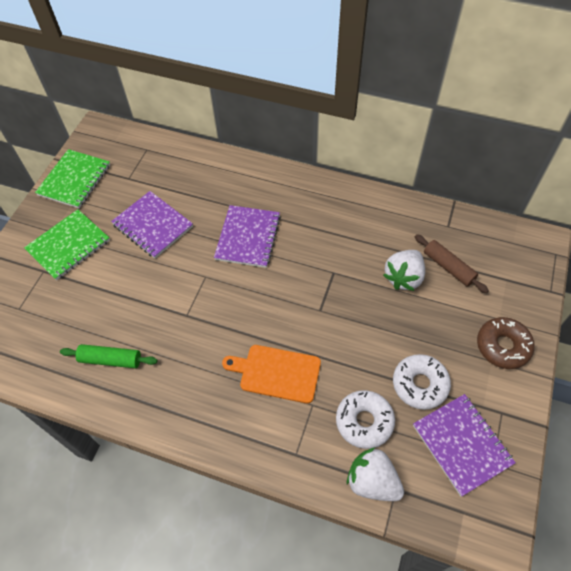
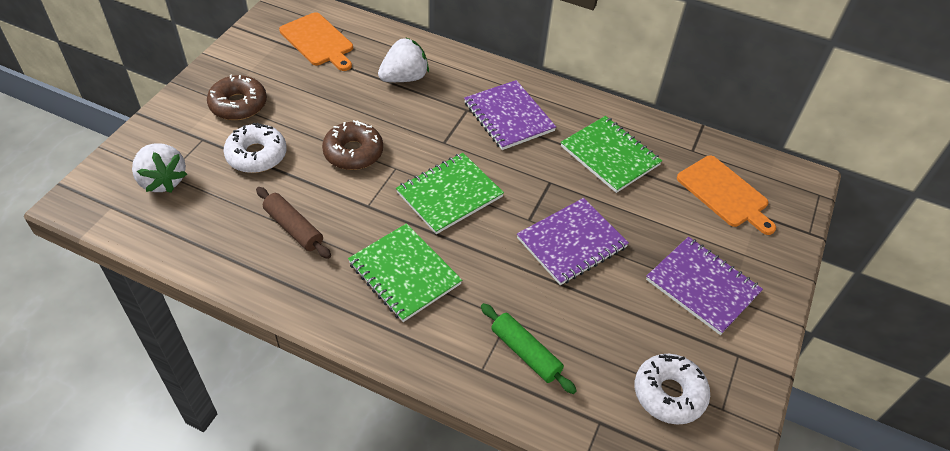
brown donut: 1 -> 2
green notebook: 2 -> 3
orange cutting board: 1 -> 2

